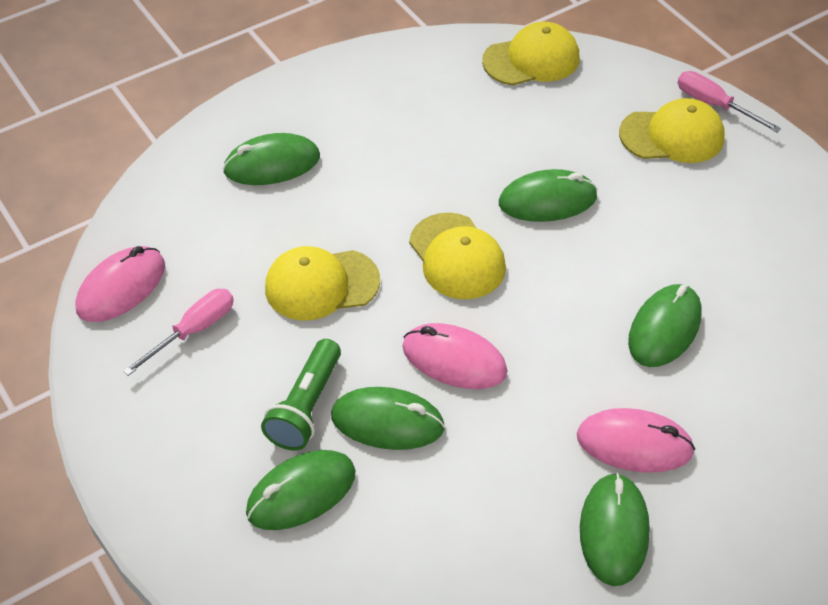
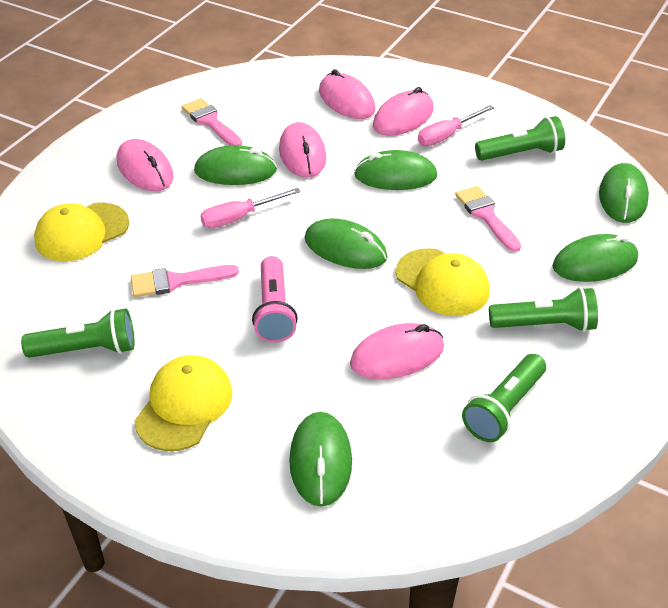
green flashlight: 1 -> 4
pink brush: 0 -> 3
pink flashlight: 0 -> 1
pink mouse: 3 -> 5
yellow cap: 4 -> 3

